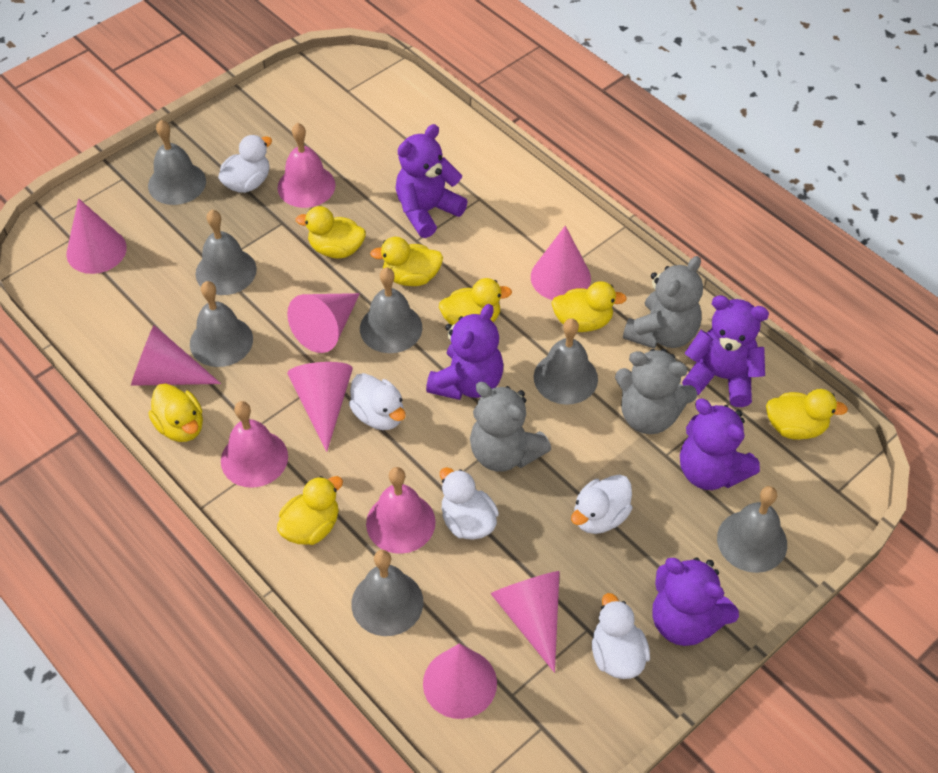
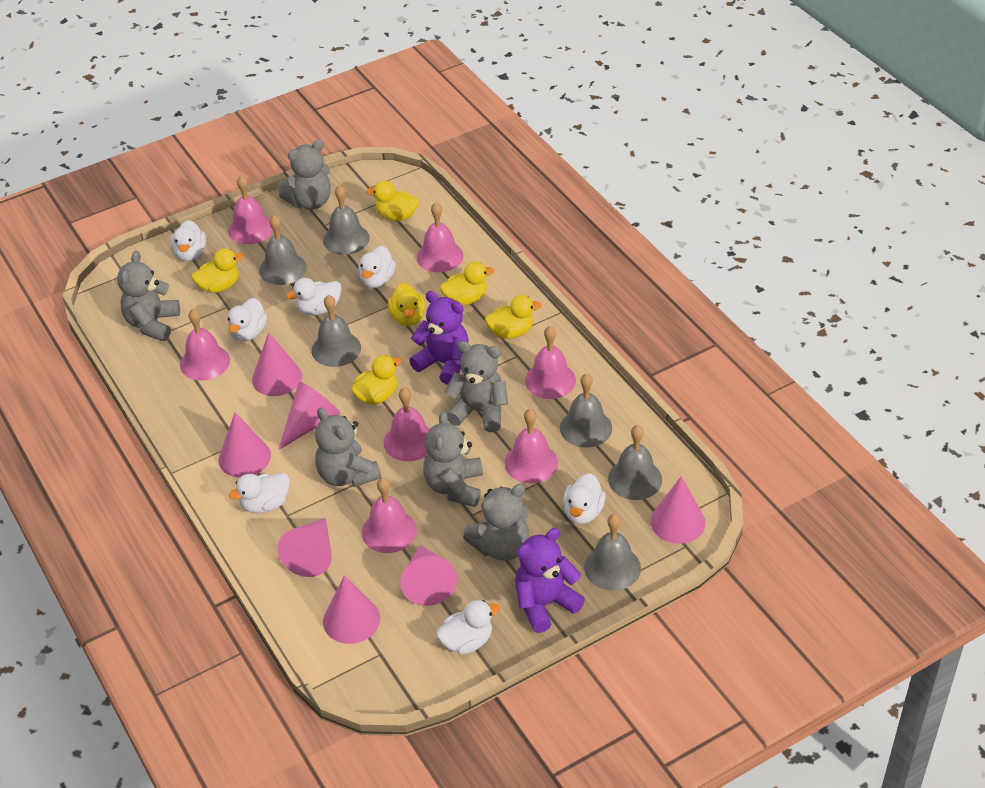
grey bell: 7 -> 6
grey teddy bear: 3 -> 6
pink bell: 3 -> 7
purple teddy bear: 5 -> 2
white duck: 5 -> 7
yellow duck: 7 -> 6

